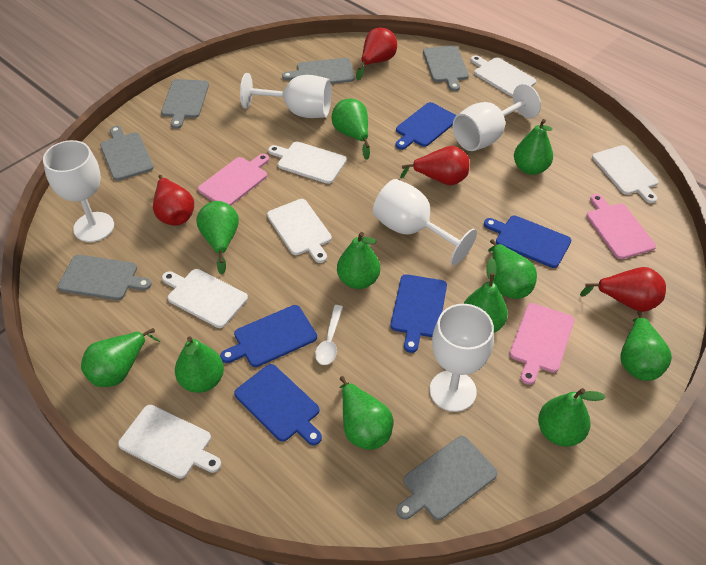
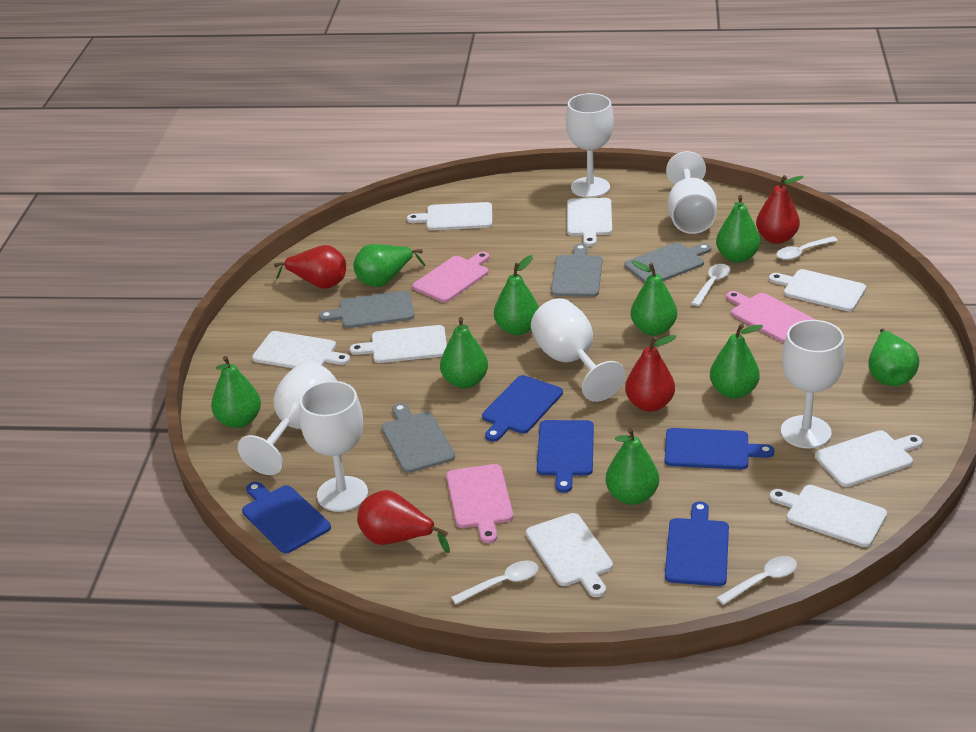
green pear: 11 -> 9
grey cutting board: 6 -> 4
white cutting board: 6 -> 8
white goblet: 5 -> 6
white spoon: 1 -> 4

